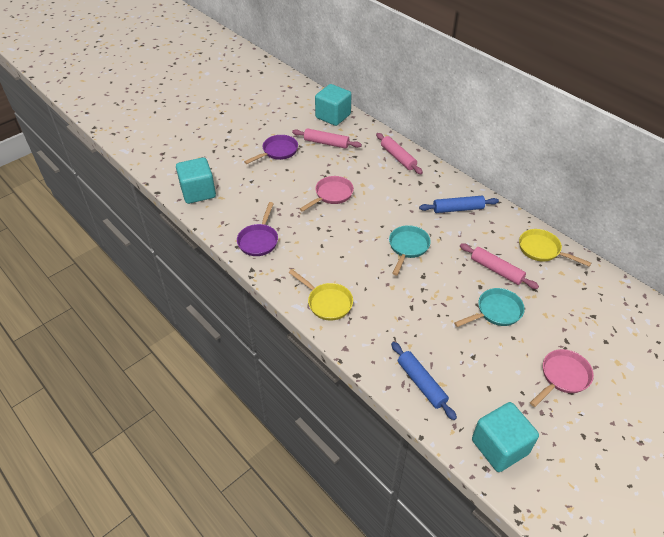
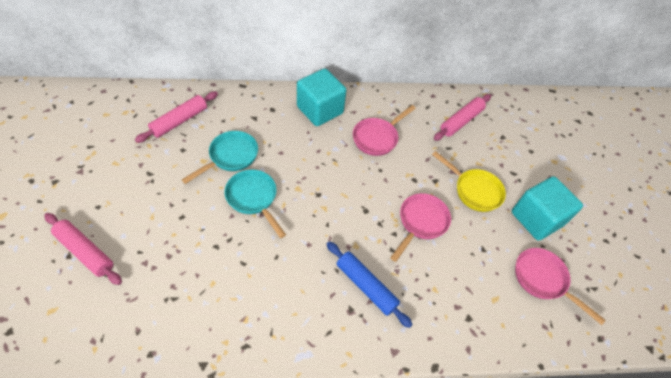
blue rolling pin: 2 -> 1
pink pan: 2 -> 3
purple pan: 2 -> 0
turquoise cube: 3 -> 2
yellow pan: 2 -> 1

